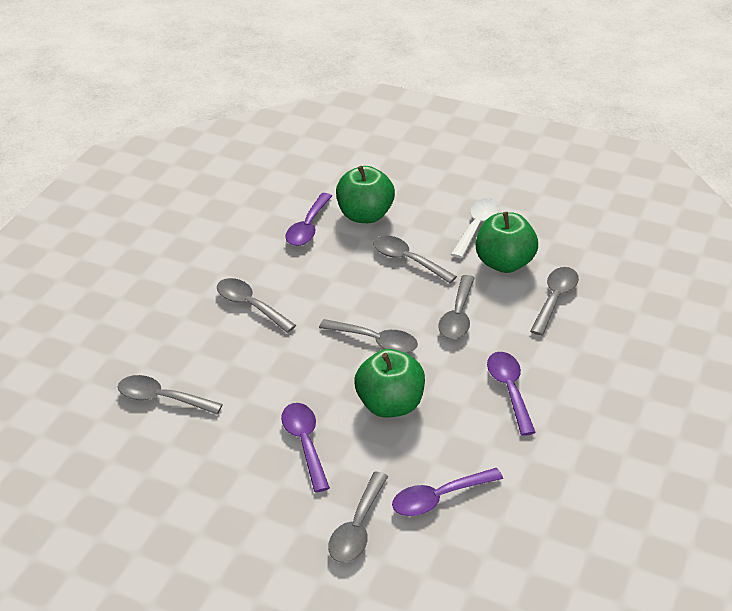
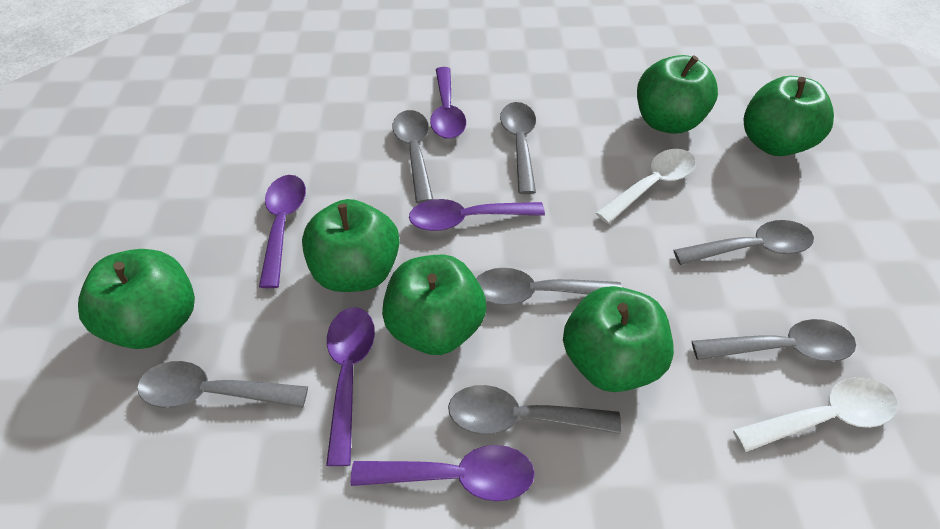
green apple: 3 -> 6
purple spoon: 4 -> 5
white spoon: 1 -> 2

